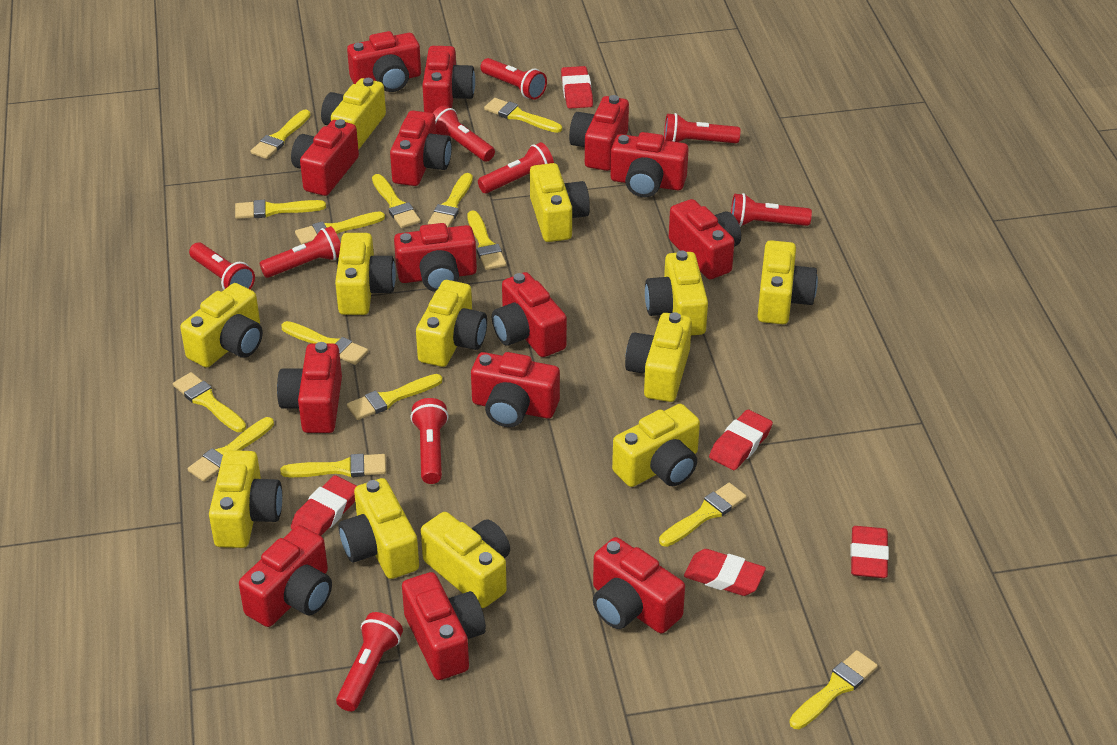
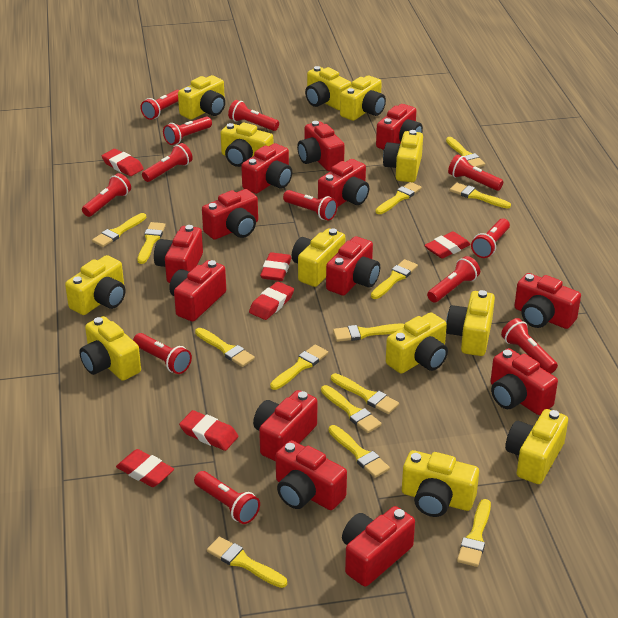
red camera: 14 -> 13
red eraser: 5 -> 6
red flashlight: 9 -> 12

